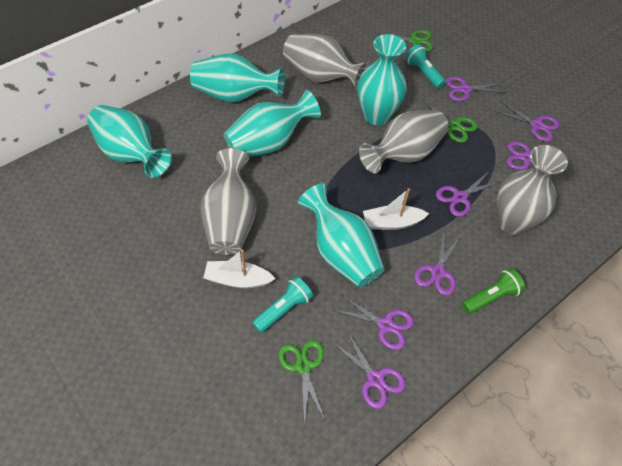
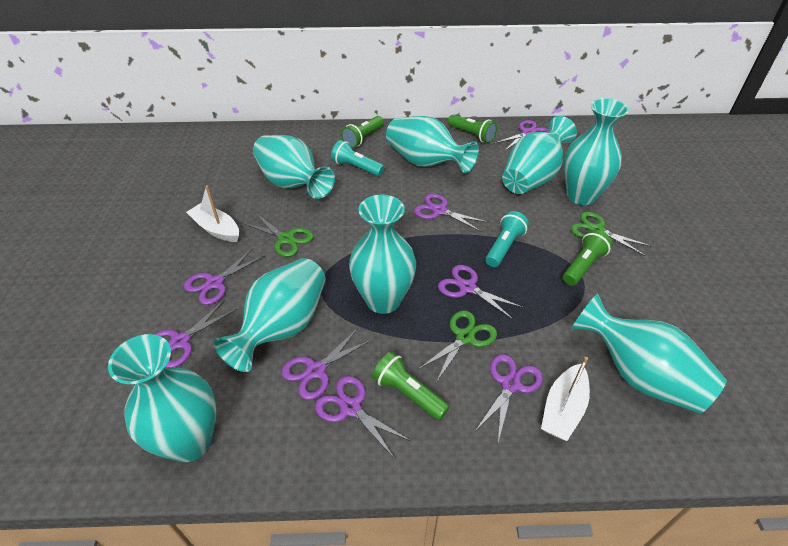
green flashlight: 1 -> 4
grey vase: 4 -> 0
purple scissors: 7 -> 8
turquoise vase: 5 -> 8

